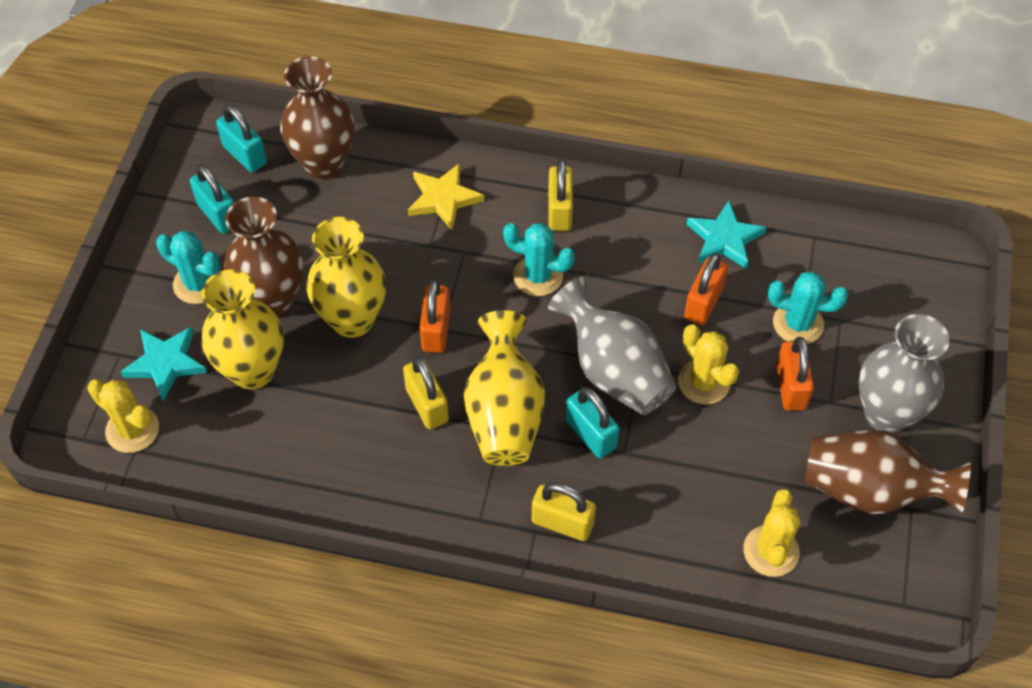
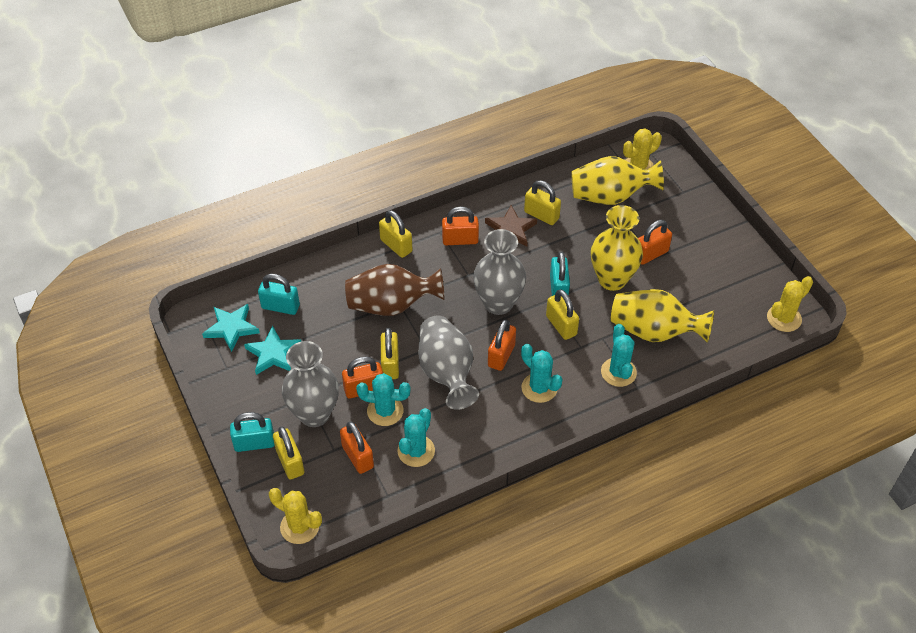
brown star: 0 -> 1
brown vase: 3 -> 1
grey vase: 2 -> 3
orange padlock: 3 -> 5
turquoise cactus: 3 -> 4
yellow padlock: 3 -> 5
yellow star: 1 -> 0

